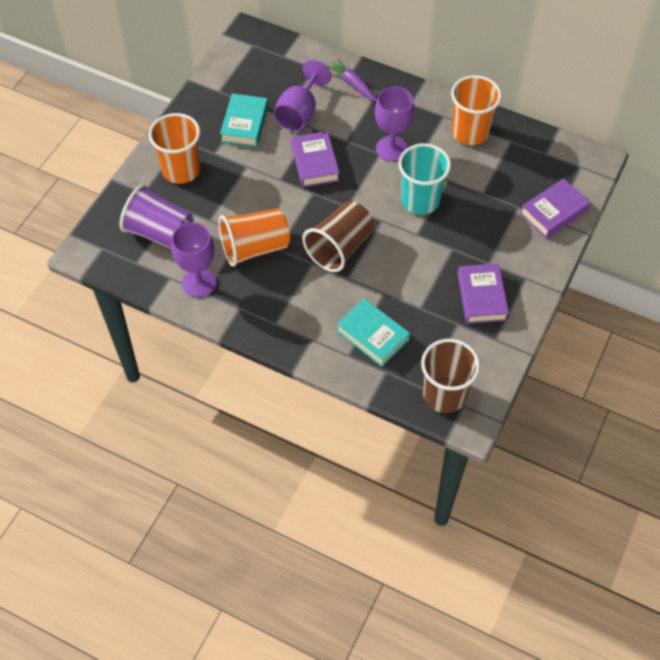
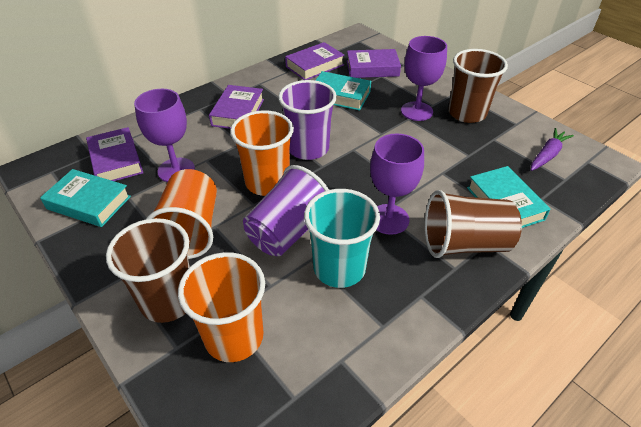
brown cup: 2 -> 3
purple book: 3 -> 4
purple cup: 1 -> 2
turquoise book: 2 -> 3

